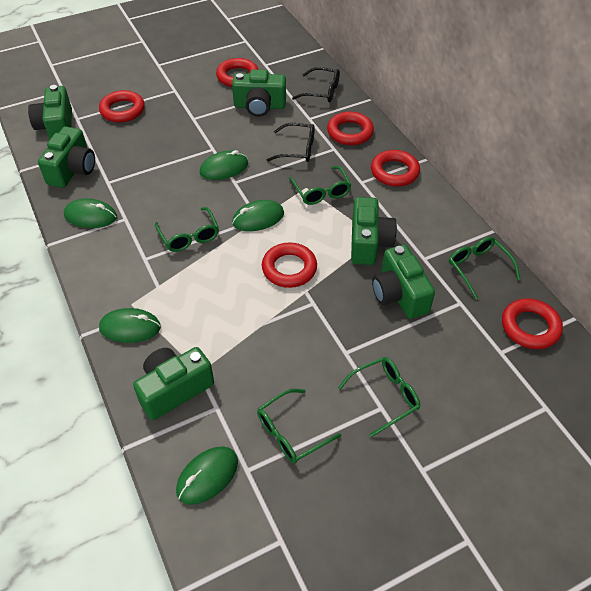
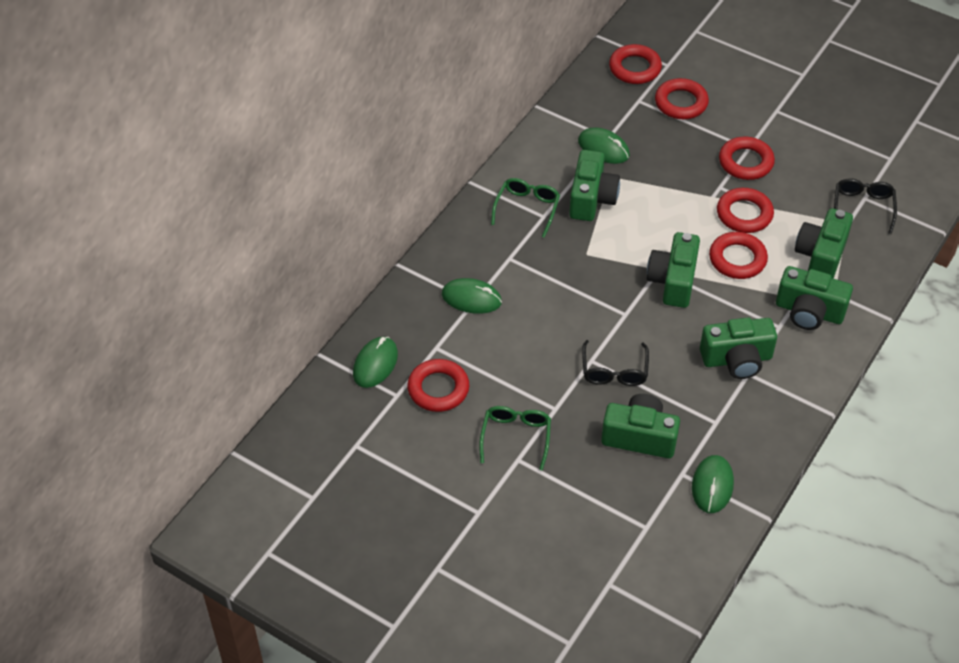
green glasses: 5 -> 2
green mouse: 5 -> 4

